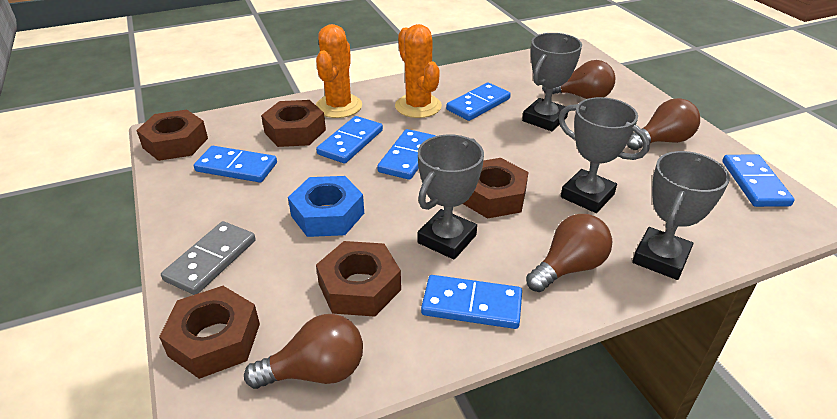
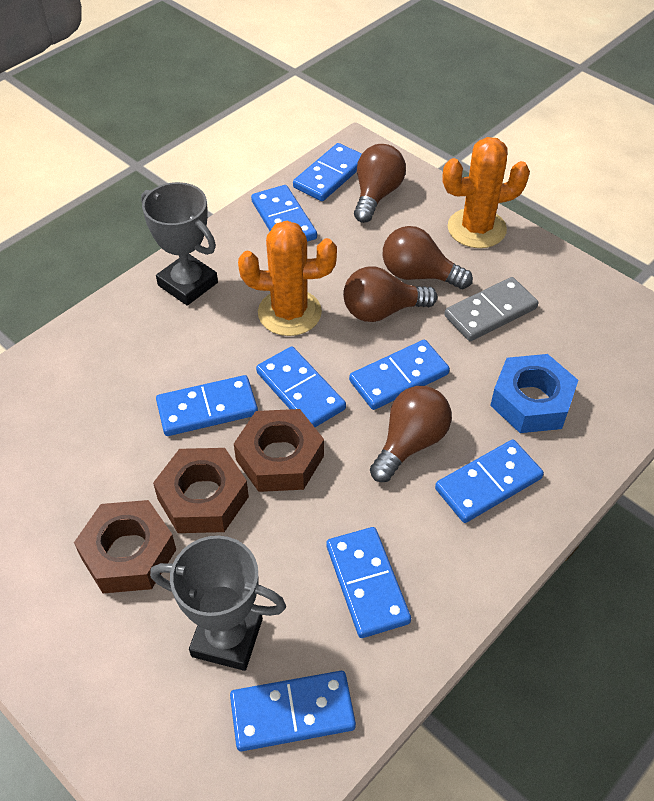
blue domino: 6 -> 8
brown nut: 5 -> 3
grey trophy: 4 -> 2

